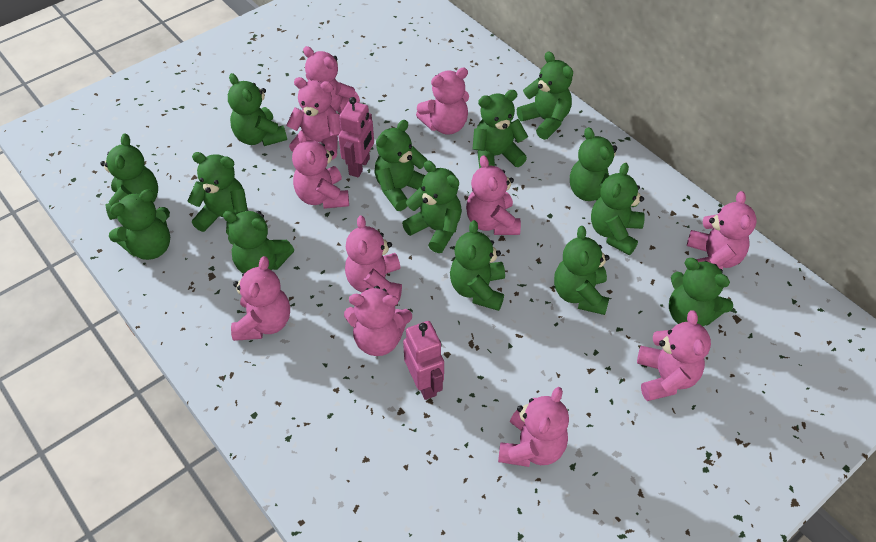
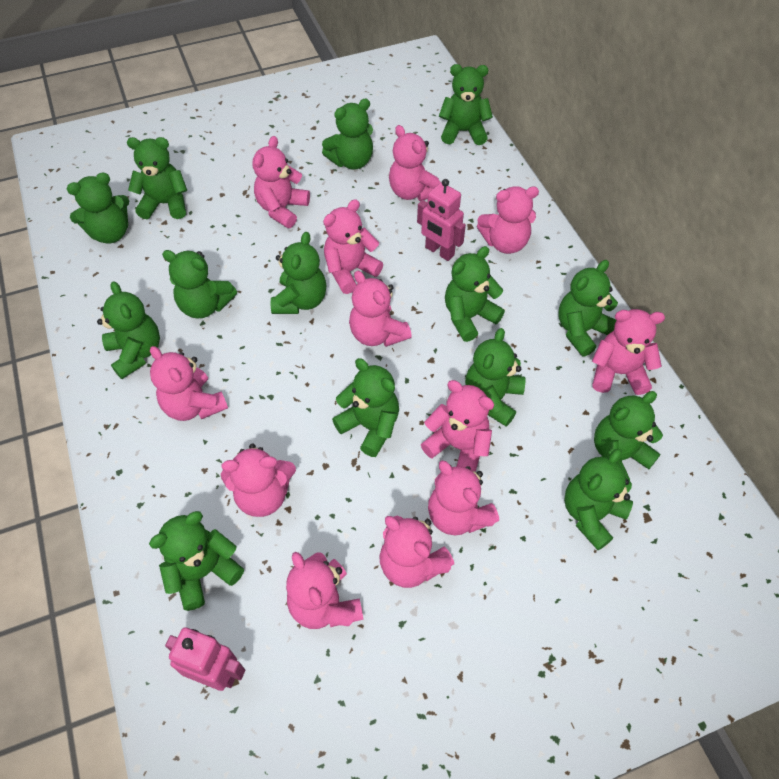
pink teddy bear: 11 -> 12

